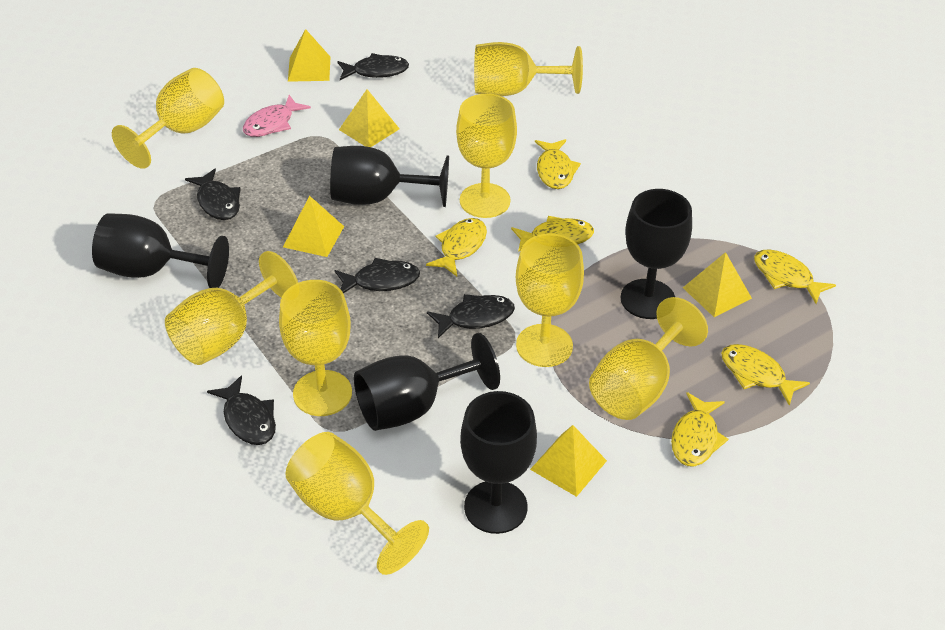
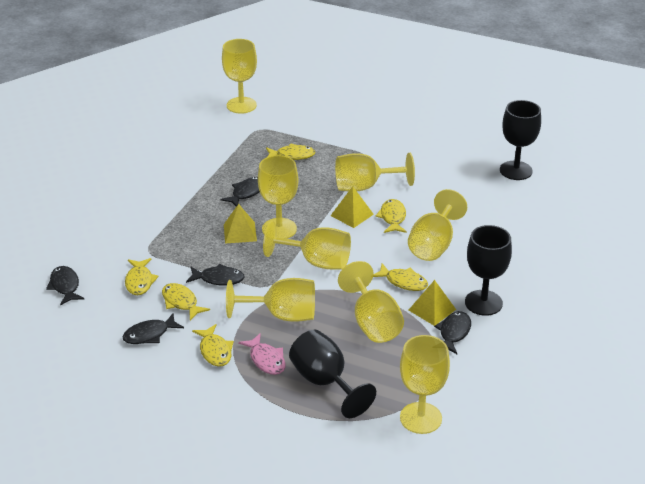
black goblet: 5 -> 3
yellow pyramid: 5 -> 3

